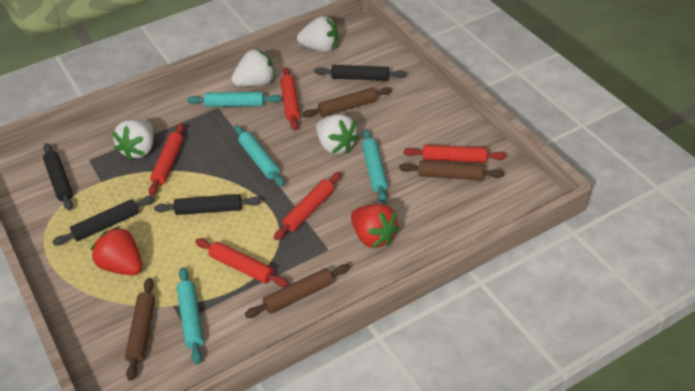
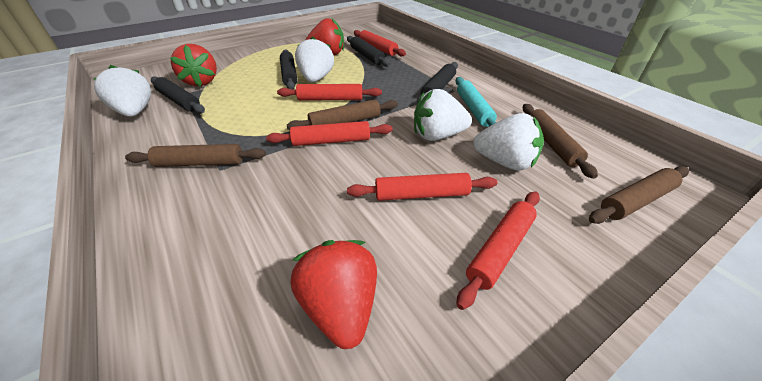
red strawberry: 2 -> 3
turquoise rolling pin: 4 -> 1

